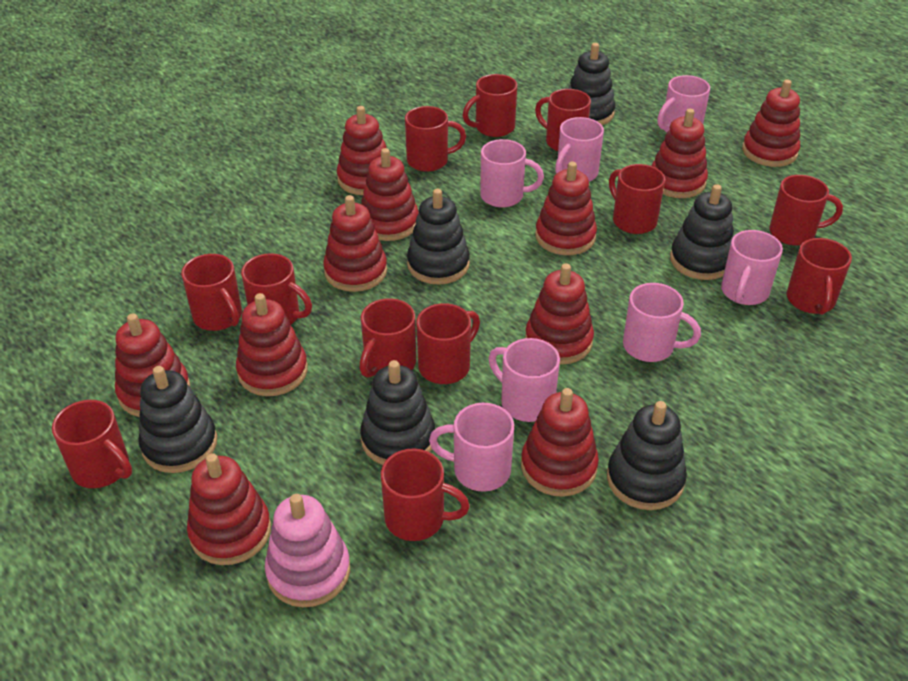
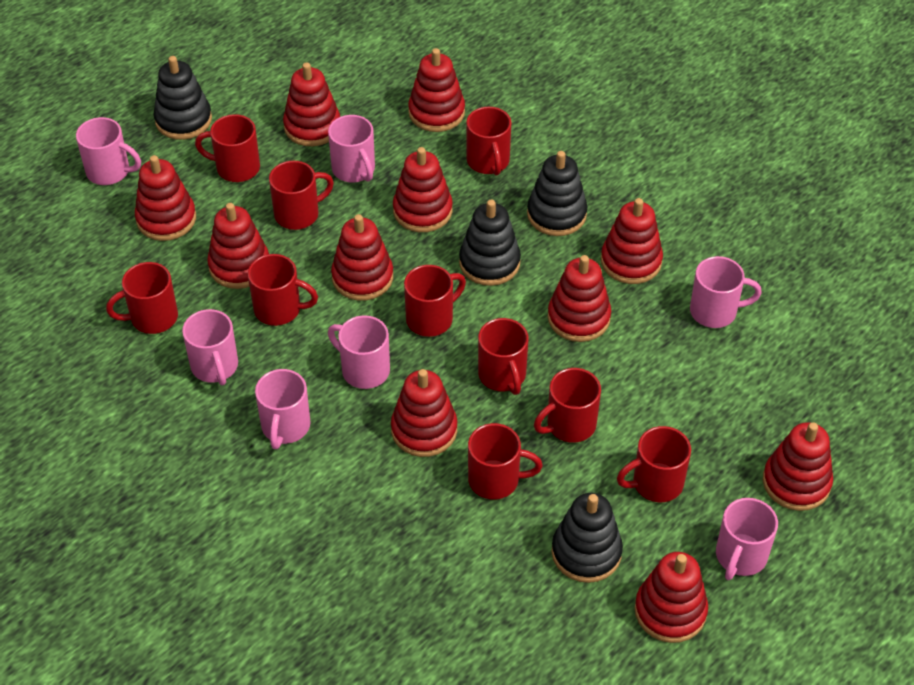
black stacking toy: 6 -> 4
pink stacking toy: 1 -> 0
red mug: 12 -> 10

